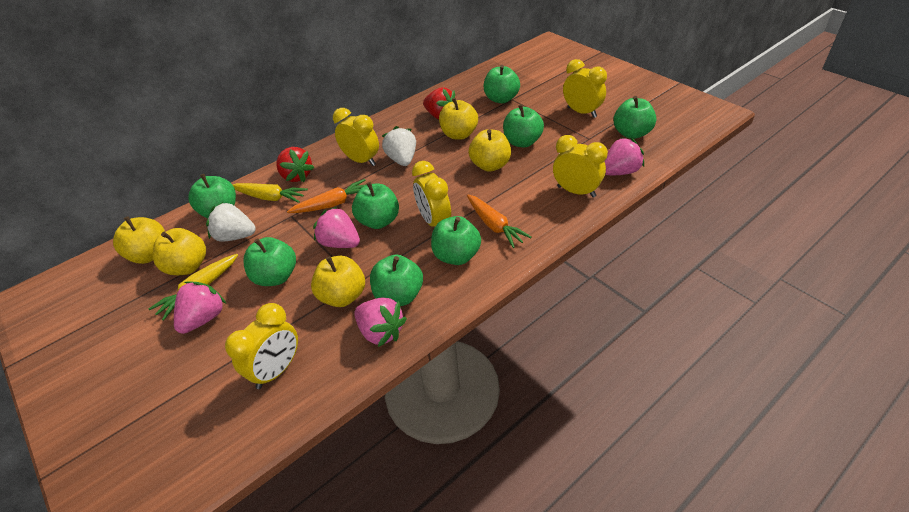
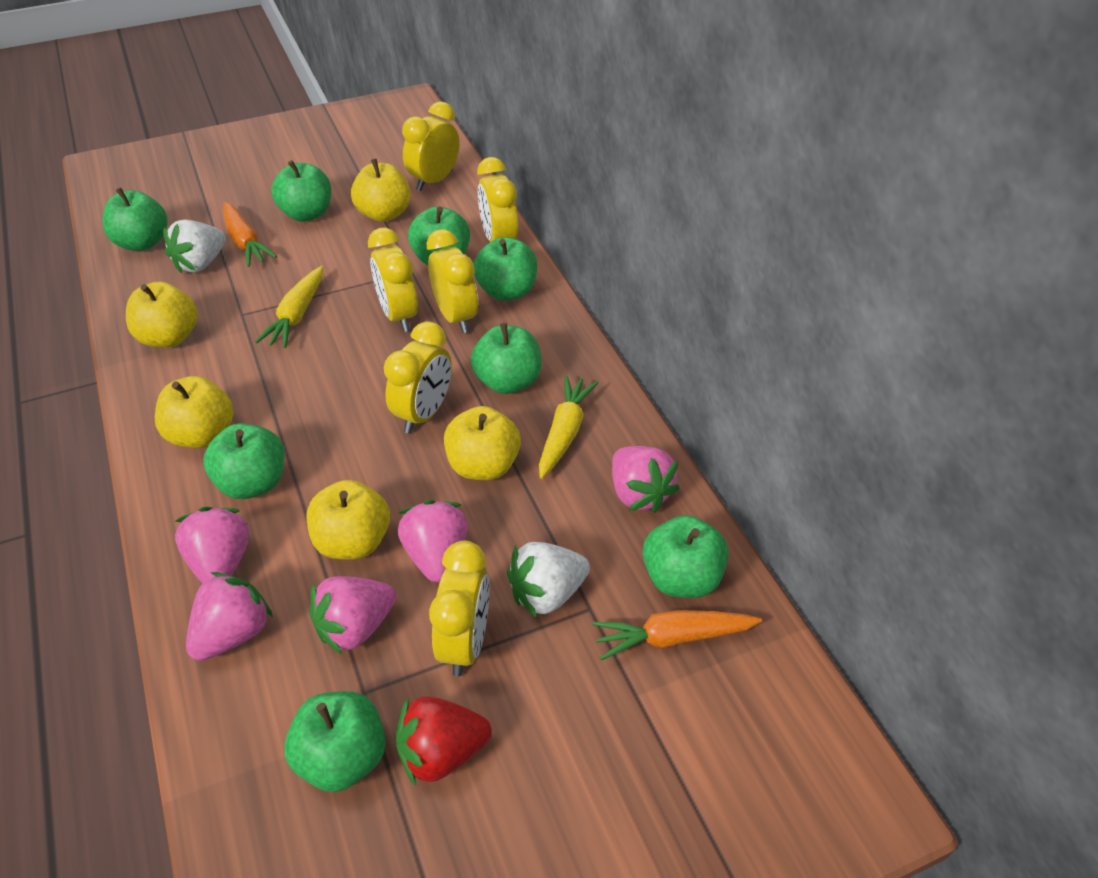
pink strawberry: 4 -> 5
red strawberry: 2 -> 1
yellow clock: 5 -> 6

